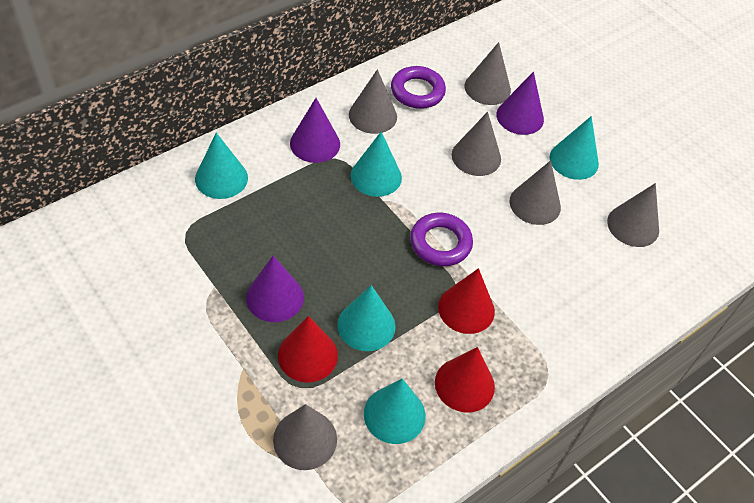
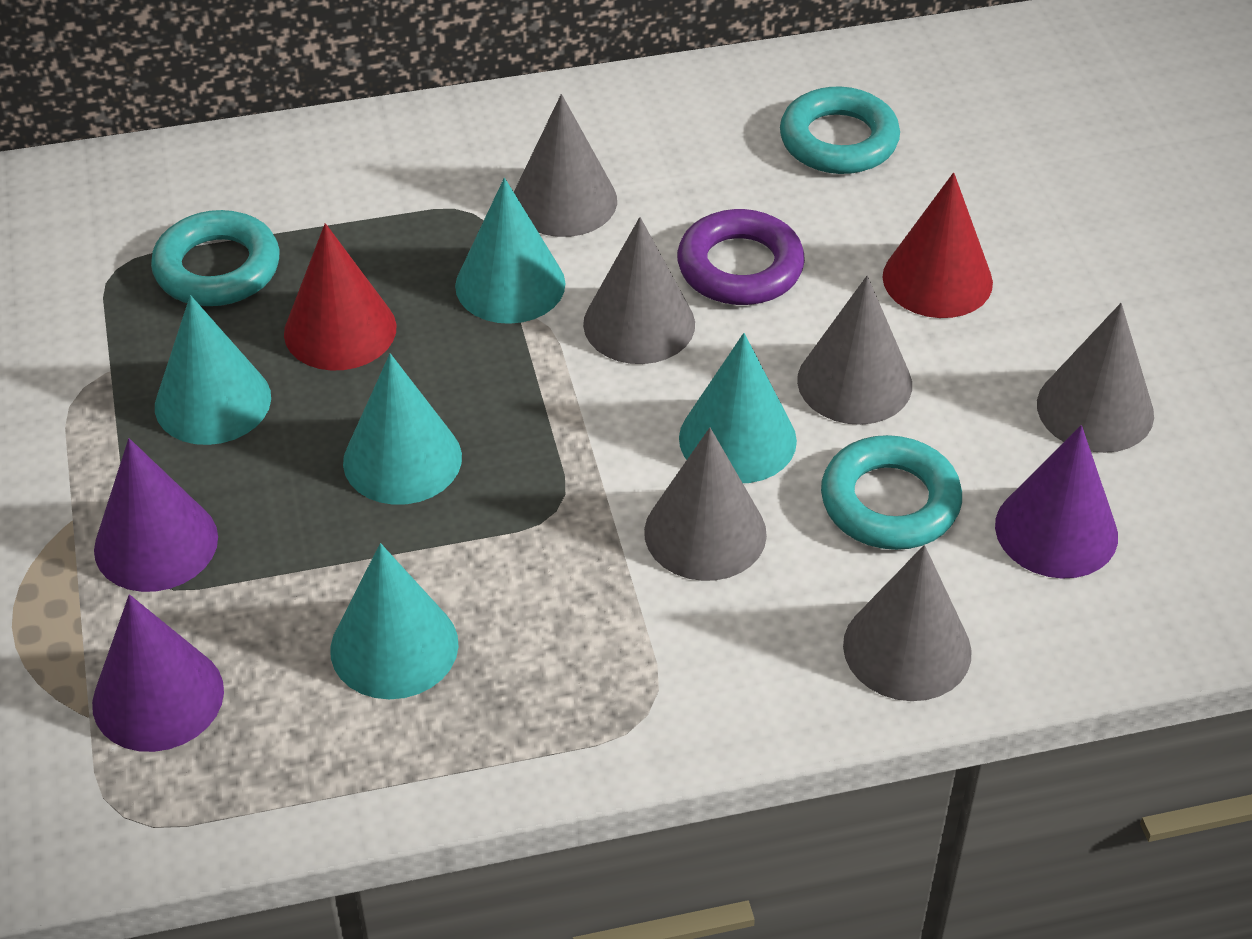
purple ring: 2 -> 1
red cone: 3 -> 2
turquoise ring: 0 -> 3

